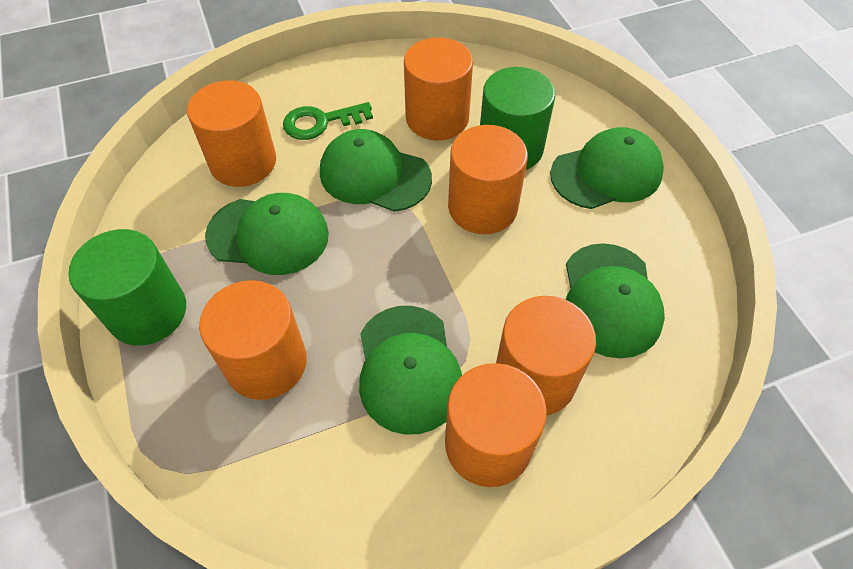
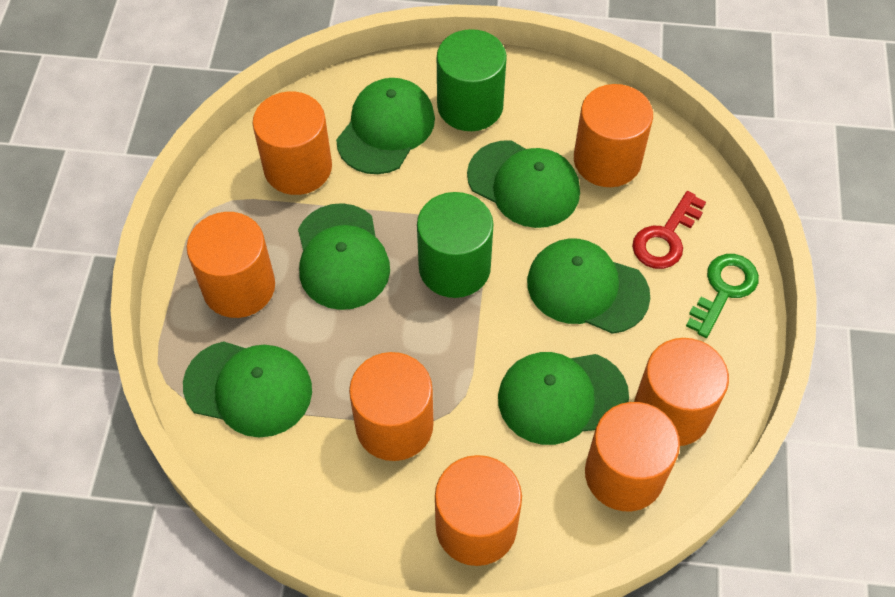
green cap: 5 -> 6
orange cylinder: 6 -> 7
red key: 0 -> 1

